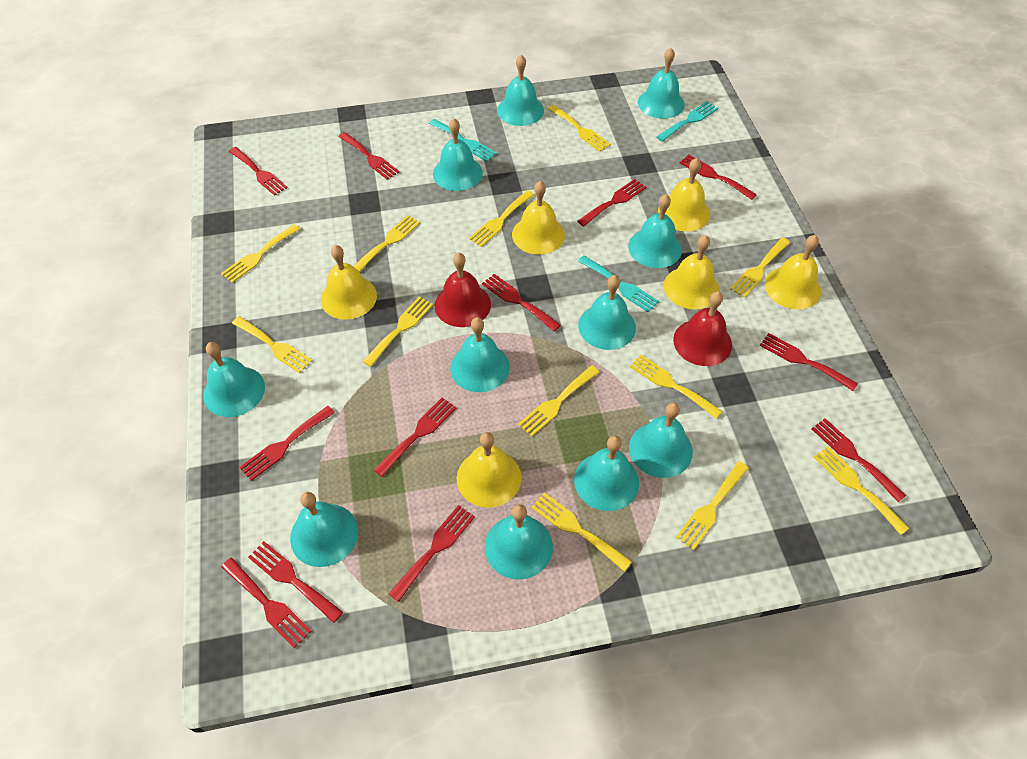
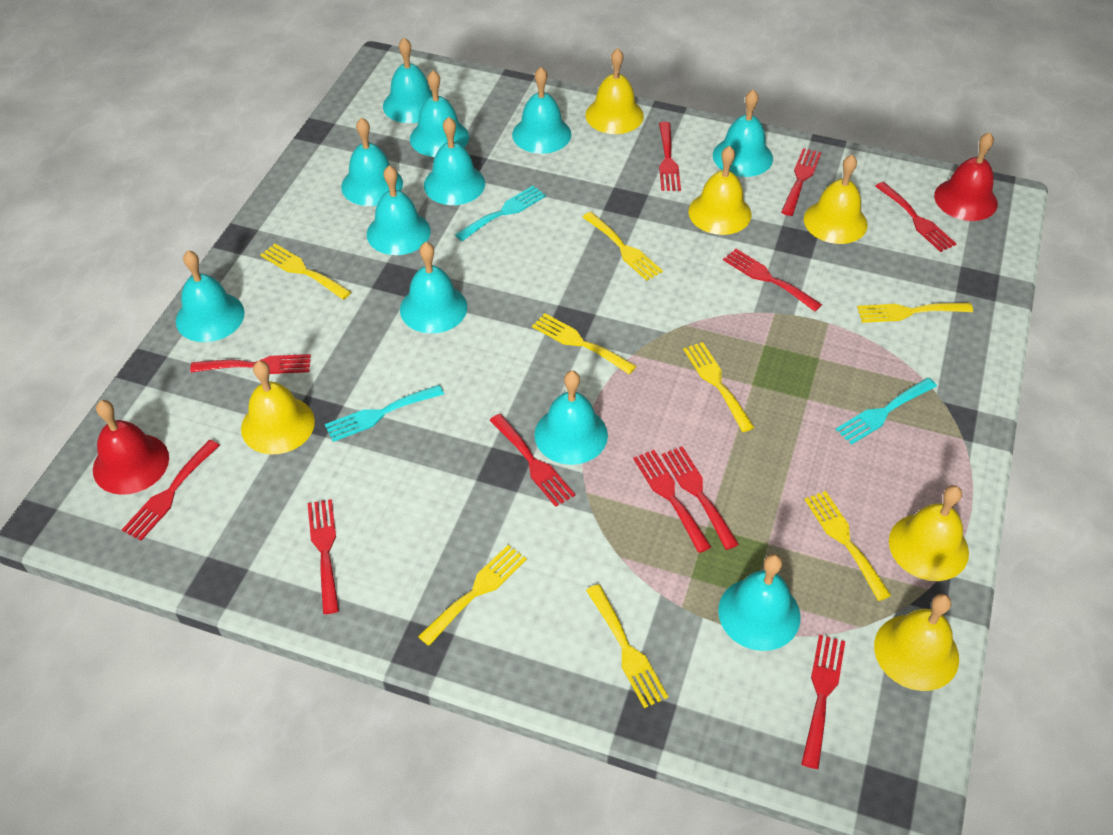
red fork: 12 -> 11
yellow fork: 12 -> 8

